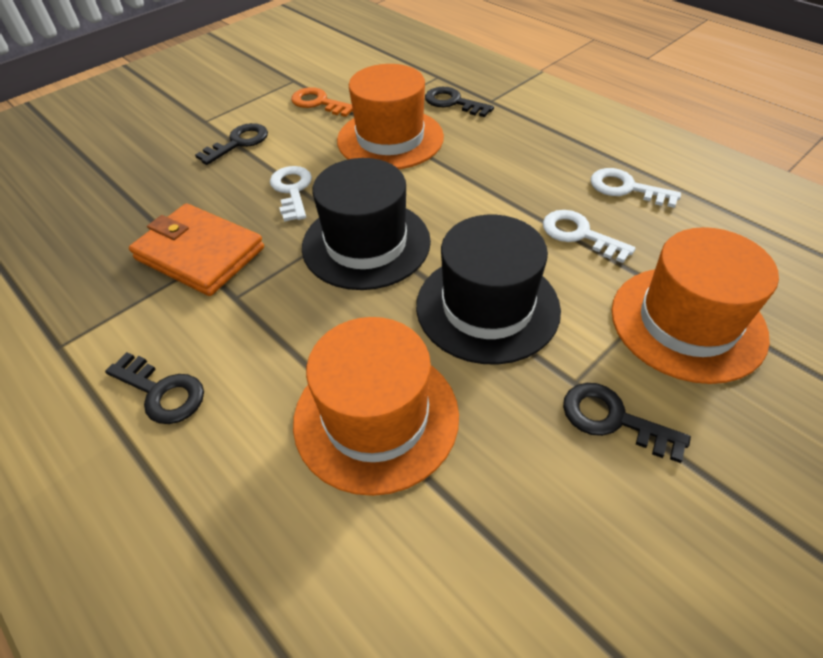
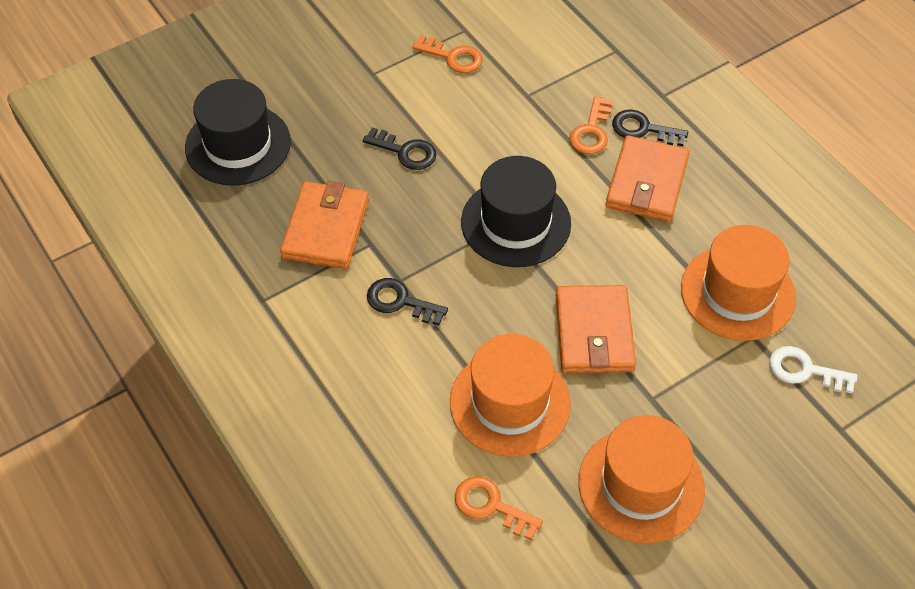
black key: 4 -> 3
orange key: 1 -> 3
orange wallet: 1 -> 3
white key: 3 -> 1

